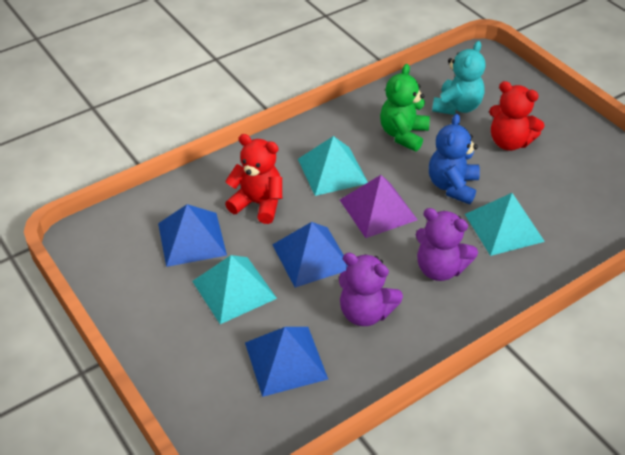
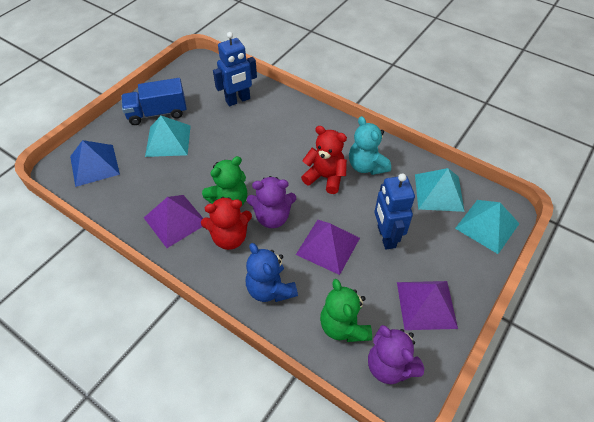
blue pyramid: 3 -> 1
blue robot: 0 -> 2
blue truck: 0 -> 1
green teddy bear: 1 -> 2
purple pyramid: 1 -> 3

